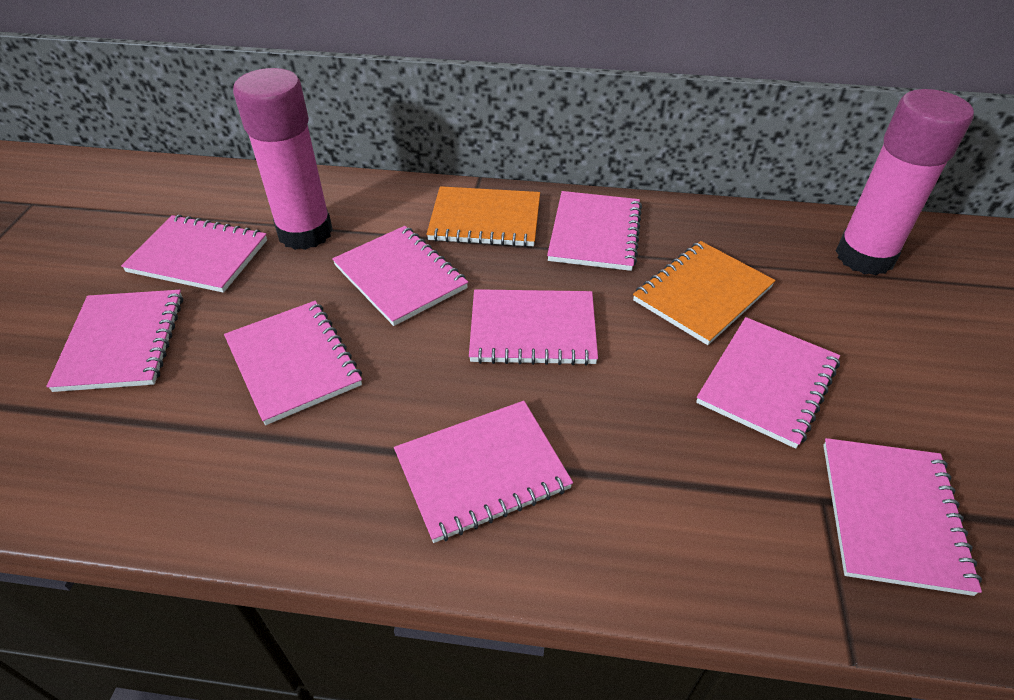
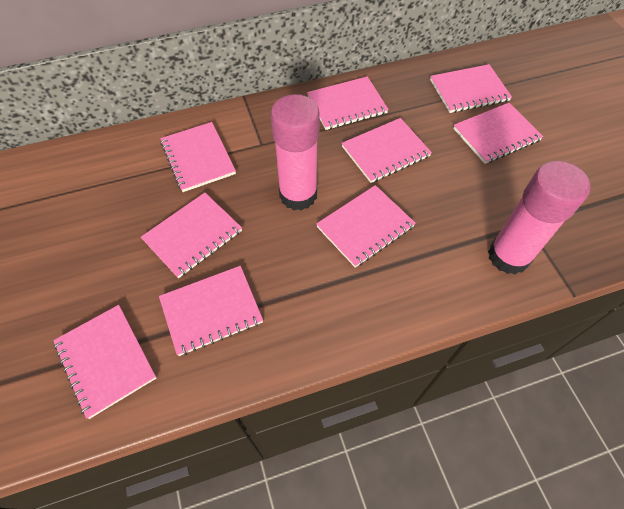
orange notebook: 2 -> 0

